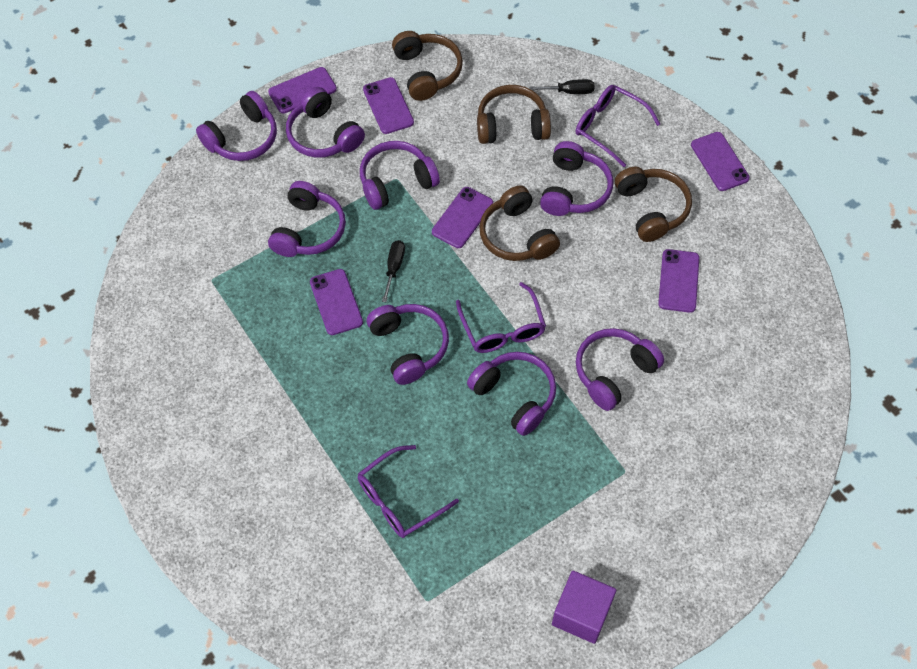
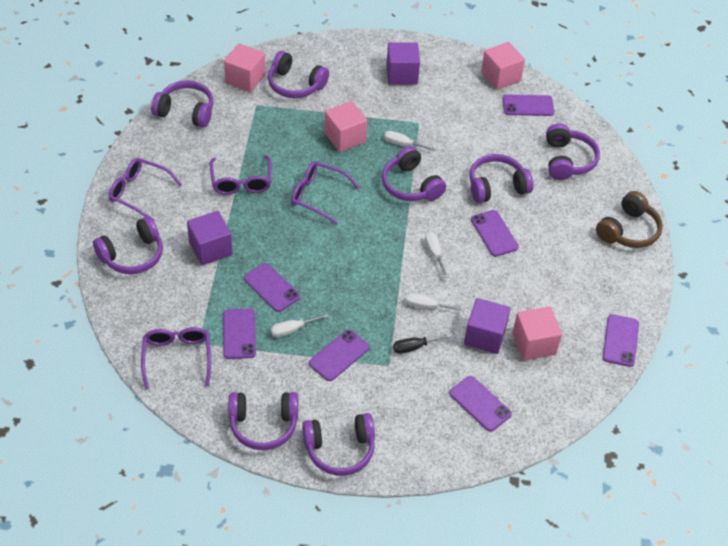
black screwdriver: 2 -> 1
brown headphones: 4 -> 1
pink cube: 0 -> 4
purple cube: 1 -> 3
purple glasses: 3 -> 4
purple phone: 6 -> 7
white screwdriver: 0 -> 4

